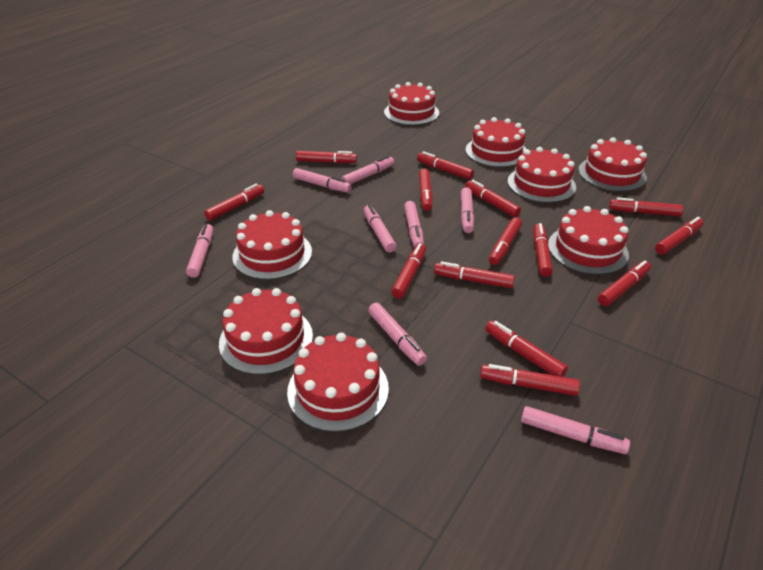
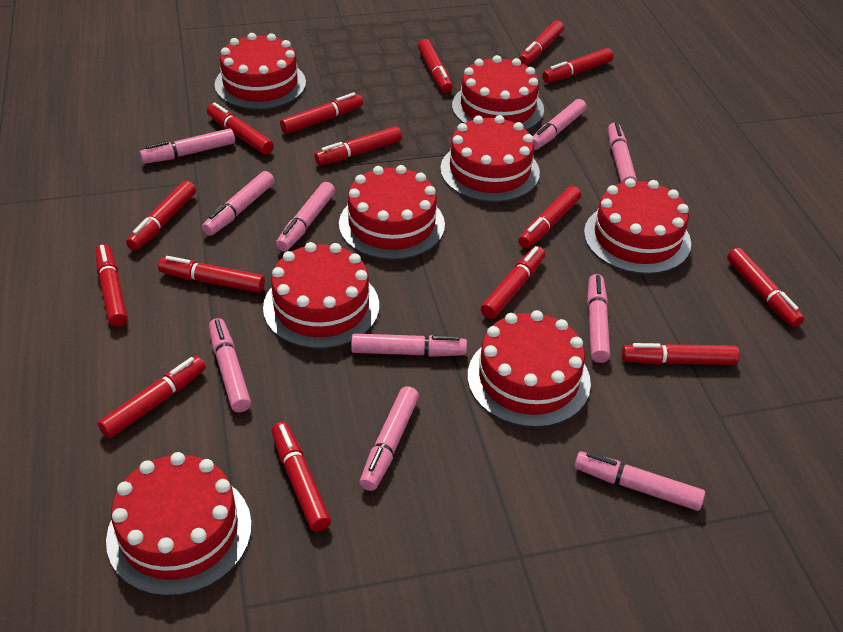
pink marker: 8 -> 10
red marker: 14 -> 15

